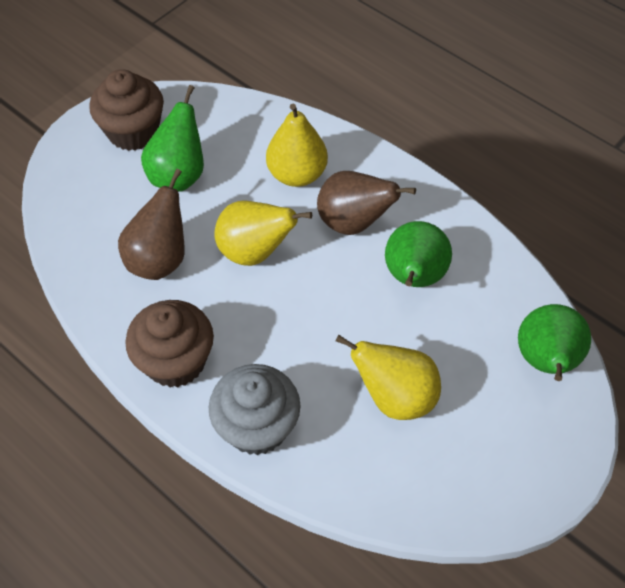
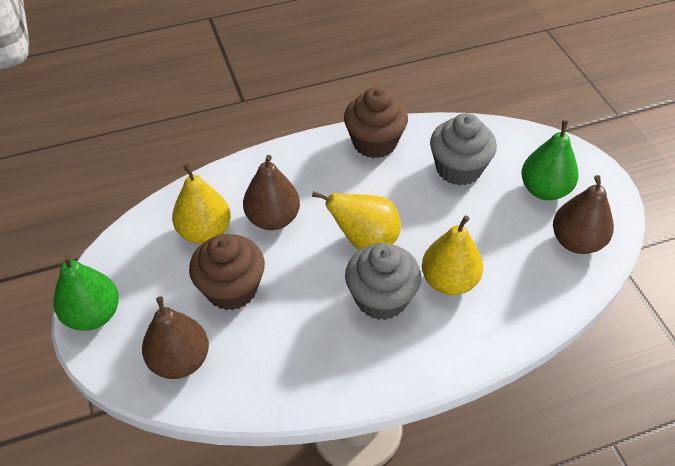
brown pear: 2 -> 3
green pear: 3 -> 2
grey cupcake: 1 -> 2

